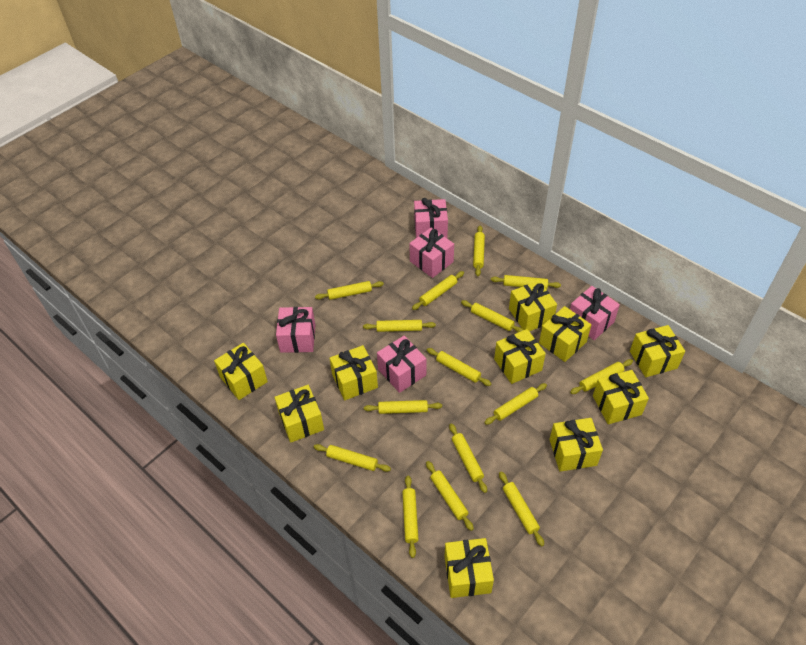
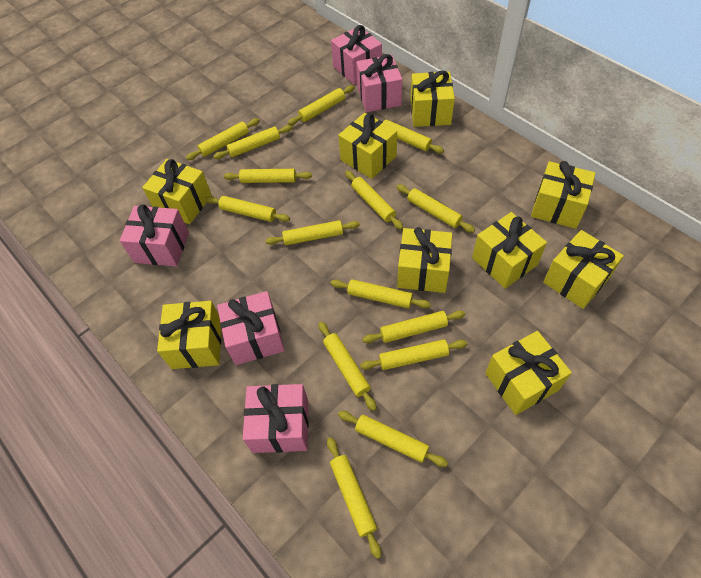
yellow gift: 10 -> 9

